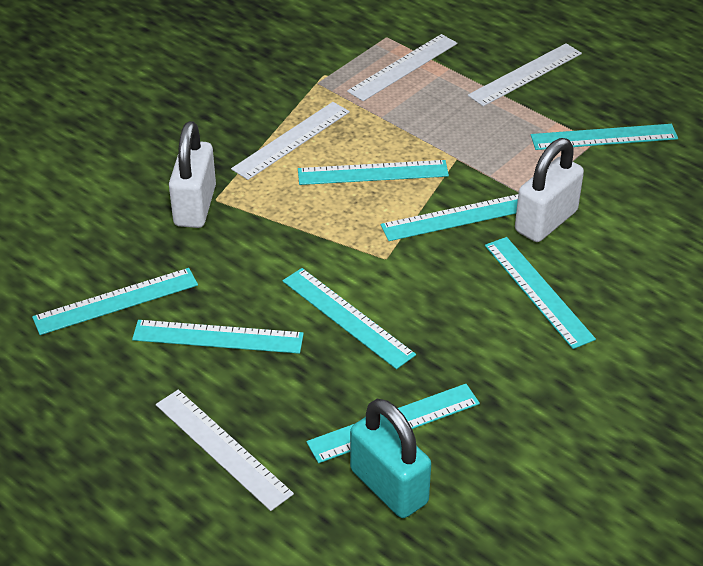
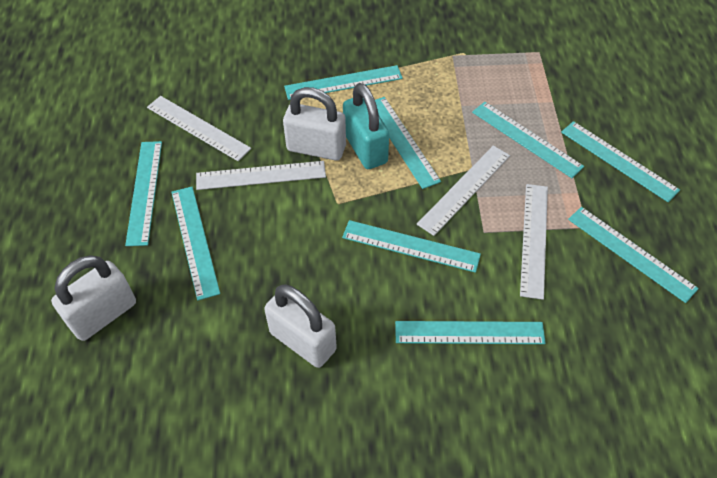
turquoise ruler: 8 -> 9
white padlock: 2 -> 3

